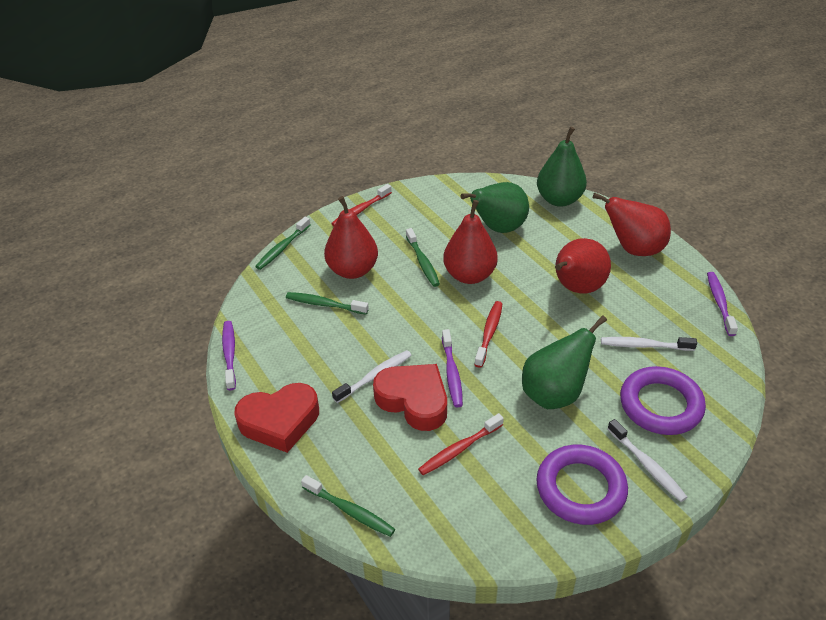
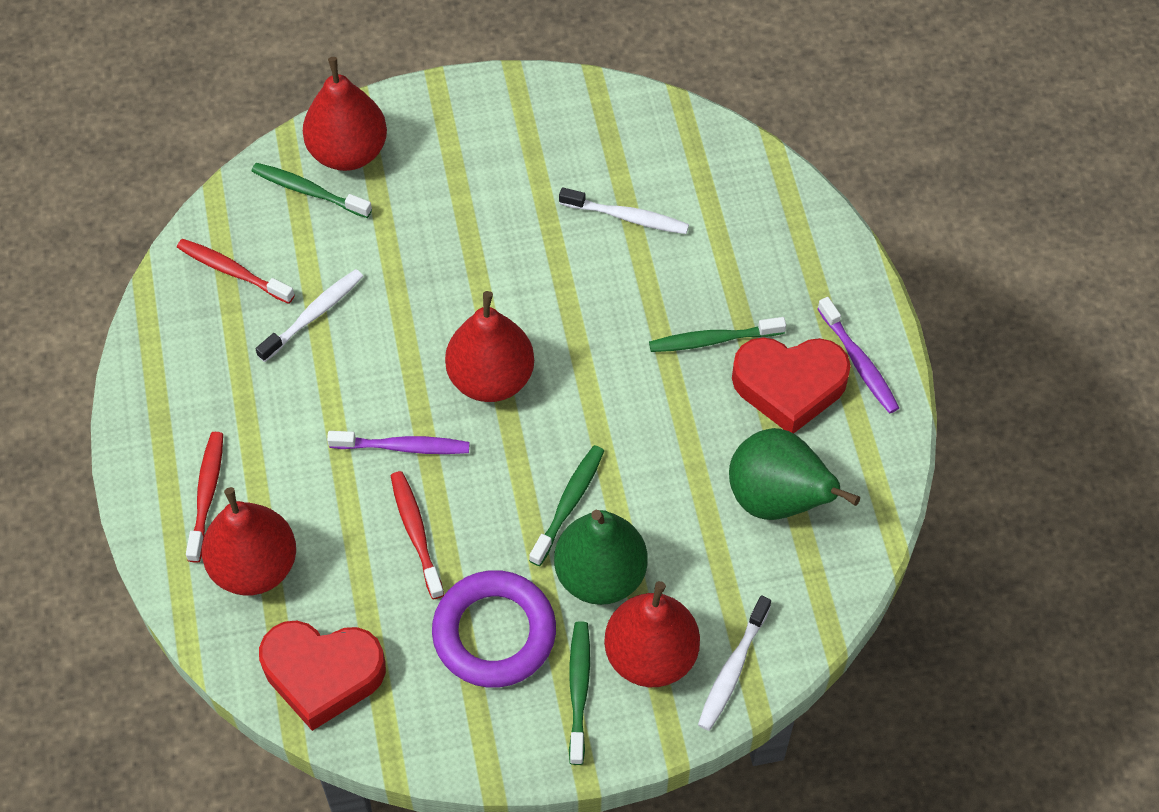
green pear: 3 -> 2
purple ring: 2 -> 1
purple toothbrush: 3 -> 2

